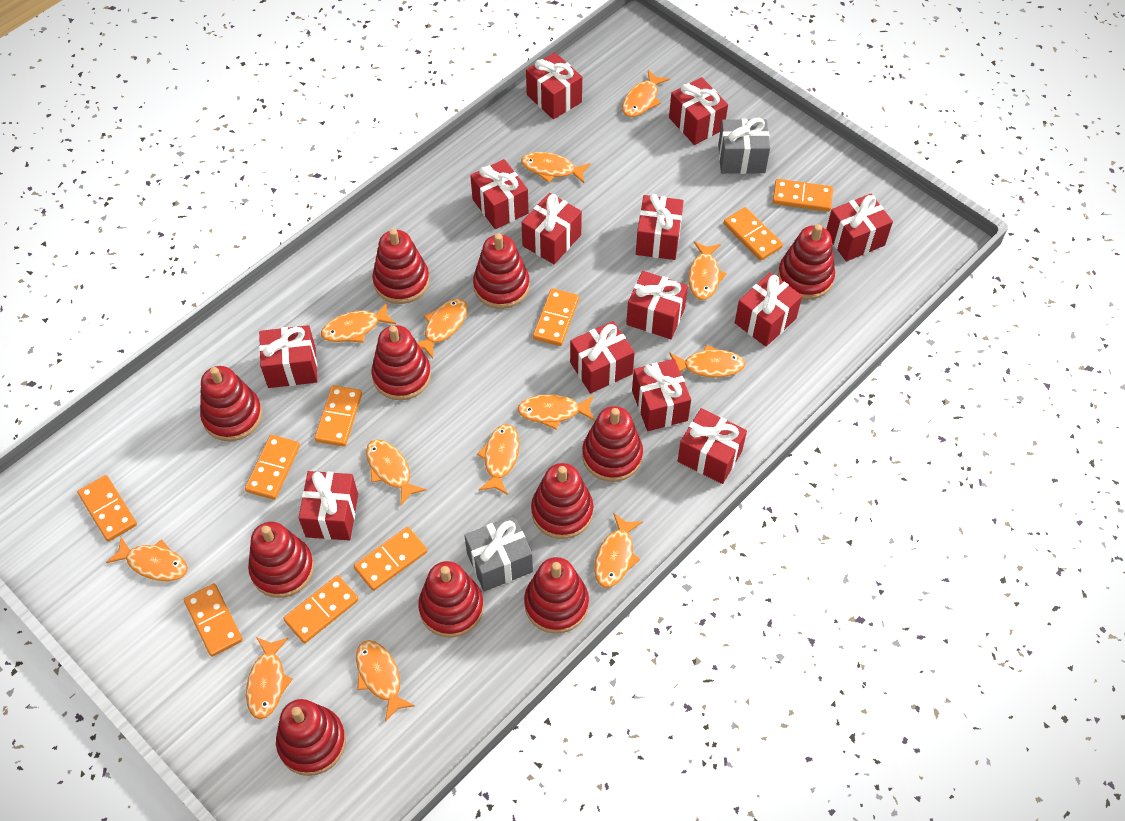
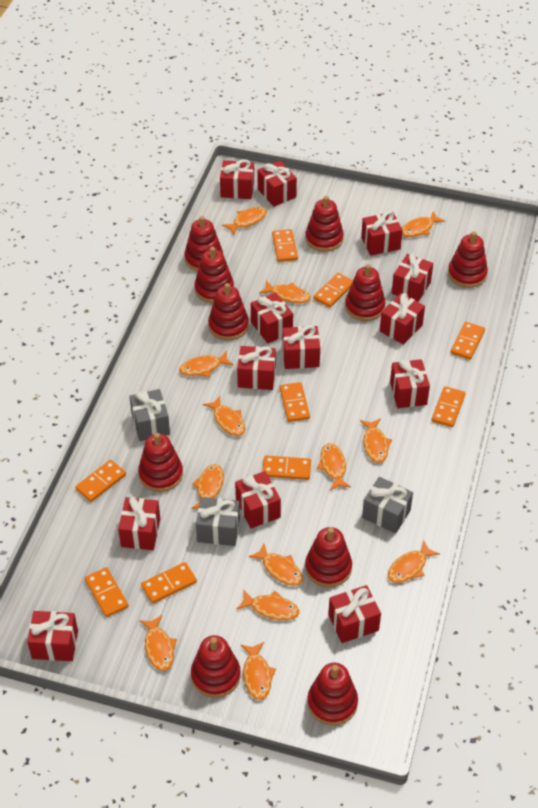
grey gift: 2 -> 3
red stacking toy: 11 -> 10

